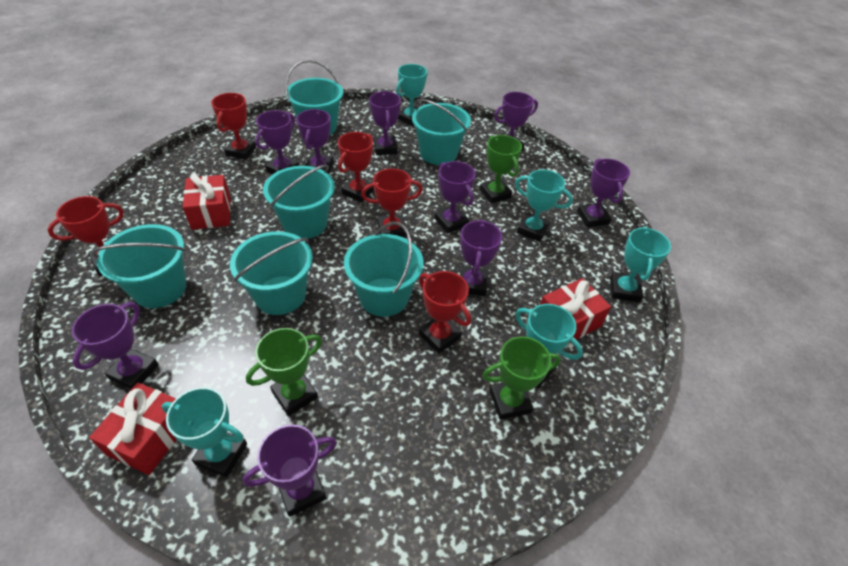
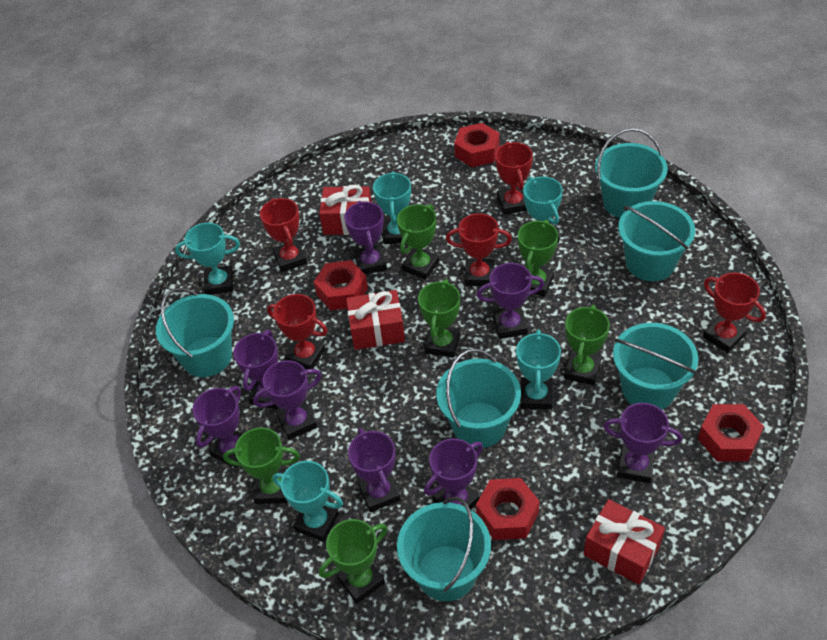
green trophy: 3 -> 6
purple trophy: 9 -> 8
red nut: 0 -> 4

